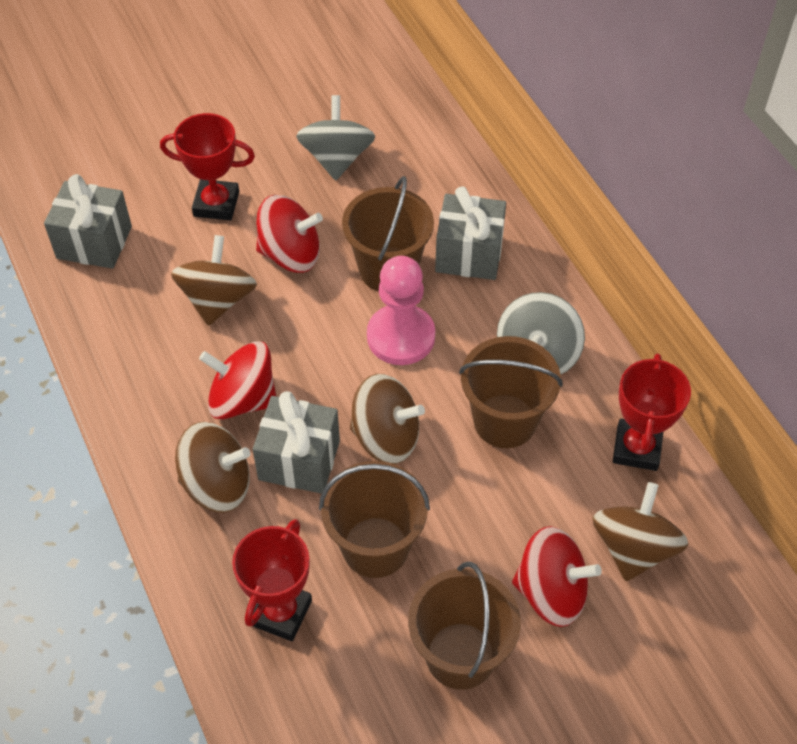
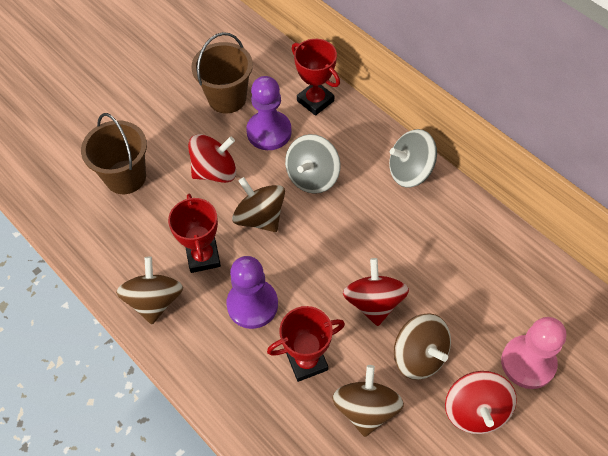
brown bucket: 4 -> 2
grey gift: 3 -> 0
purple pawn: 0 -> 2

